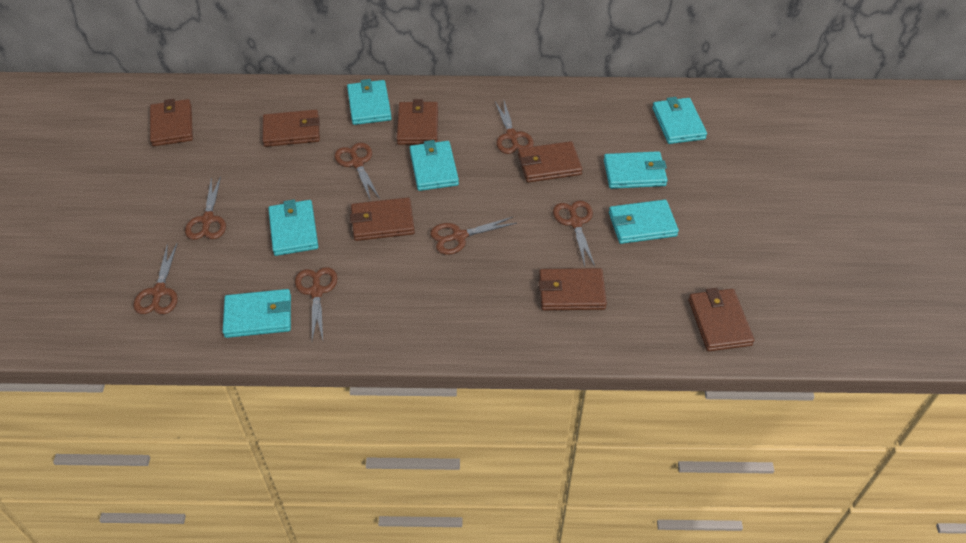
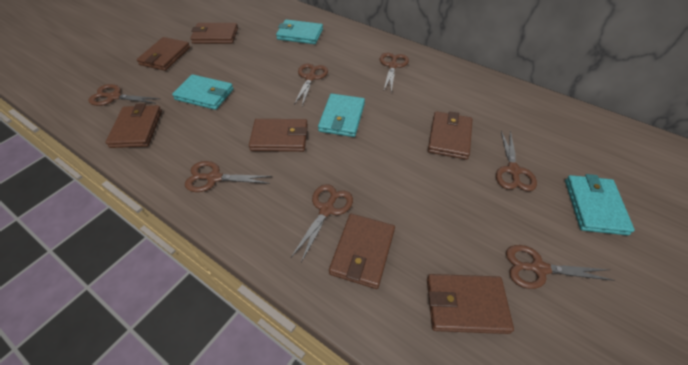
turquoise wallet: 7 -> 4

